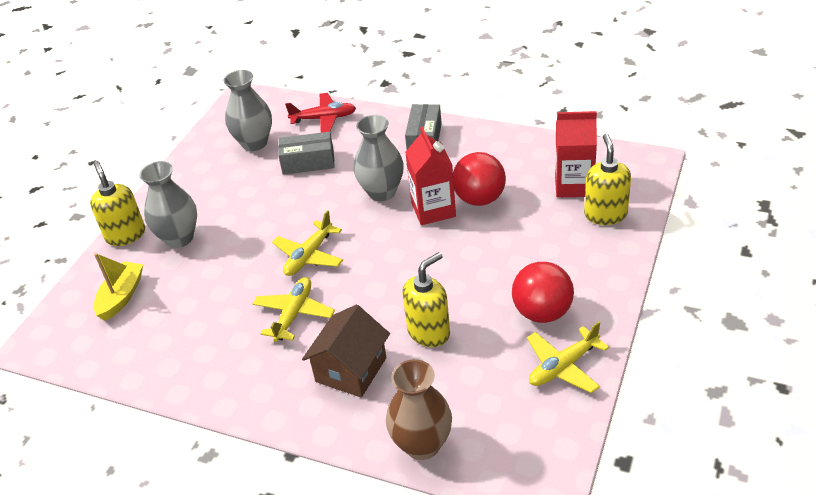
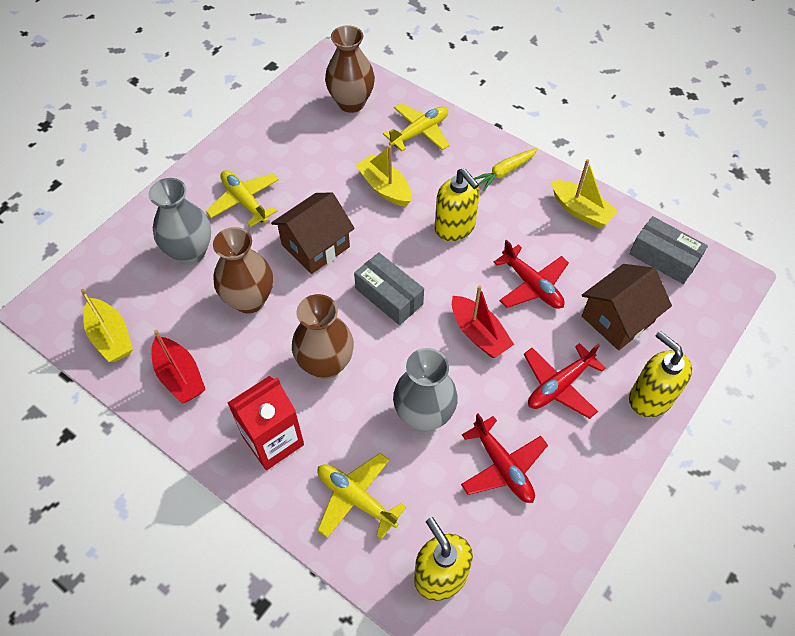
brown house: 1 -> 2
brown vase: 1 -> 3
grey vase: 3 -> 2
red ball: 2 -> 0
red boat: 0 -> 2
red carton: 2 -> 1
red plane: 1 -> 3
yellow boat: 1 -> 3
yellow carrot: 0 -> 1

